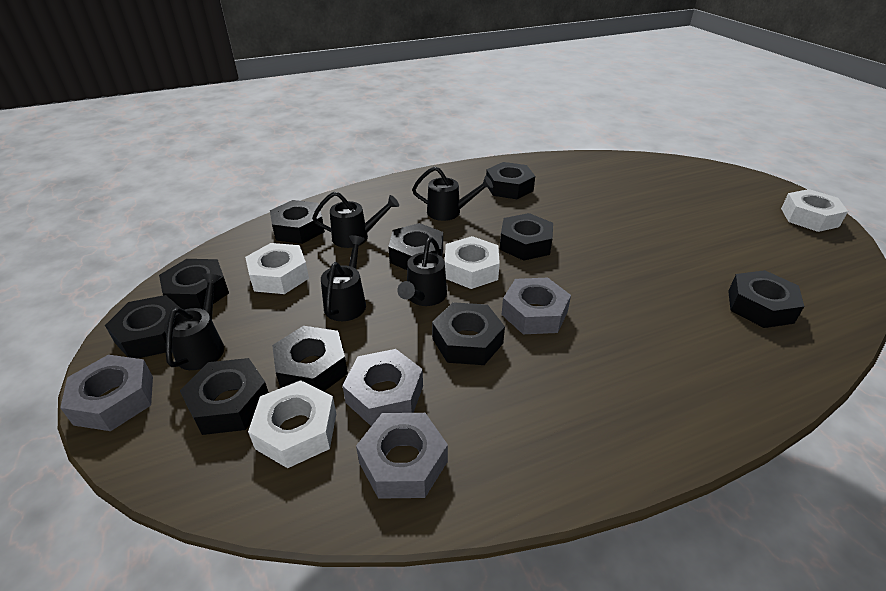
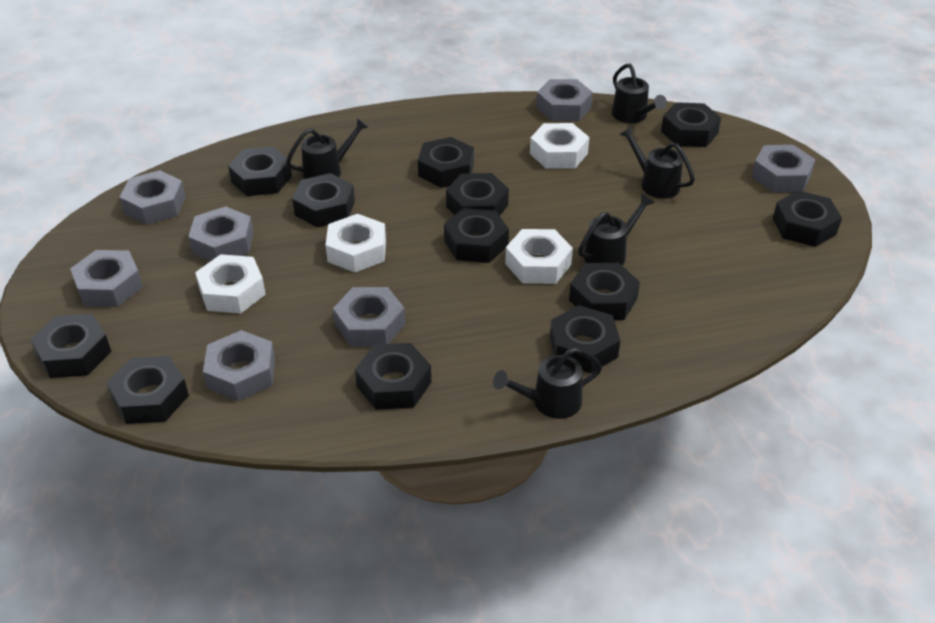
black nut: 10 -> 12
grey nut: 4 -> 7

